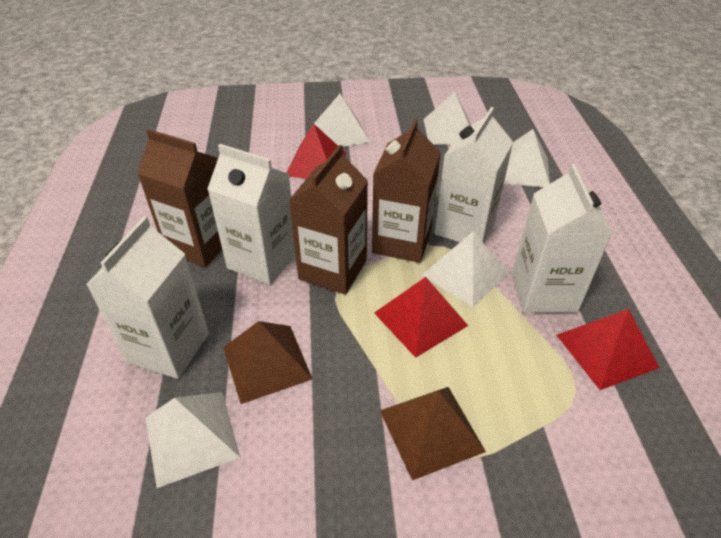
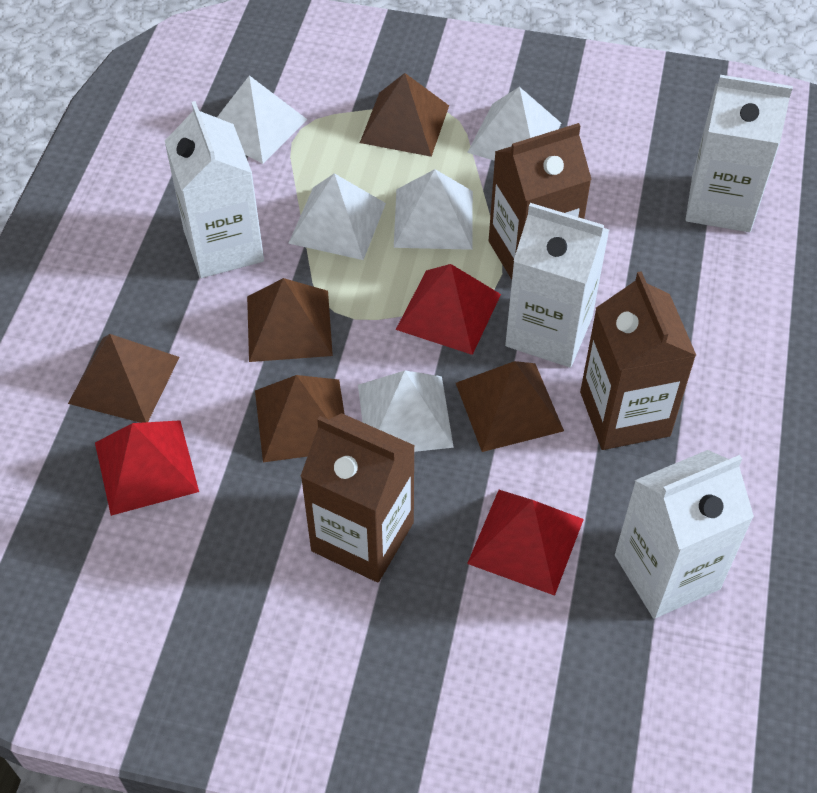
brown pyramid: 2 -> 5

